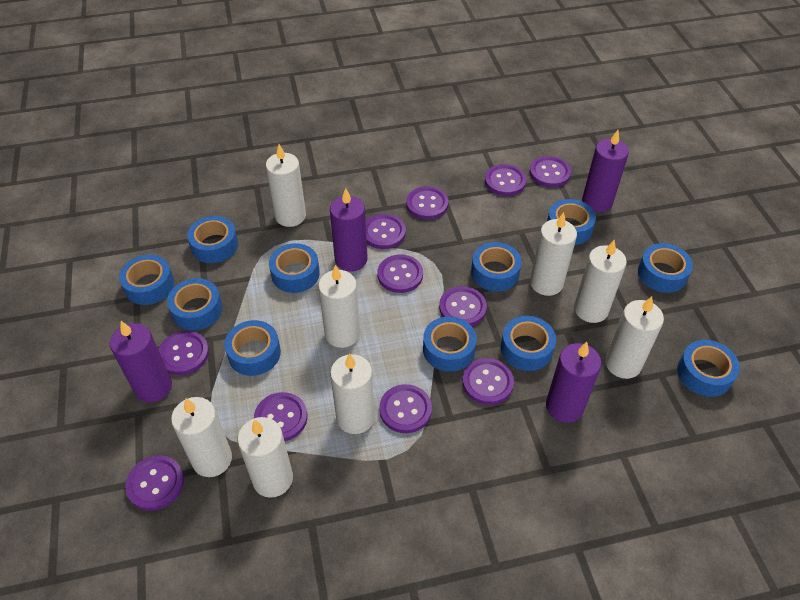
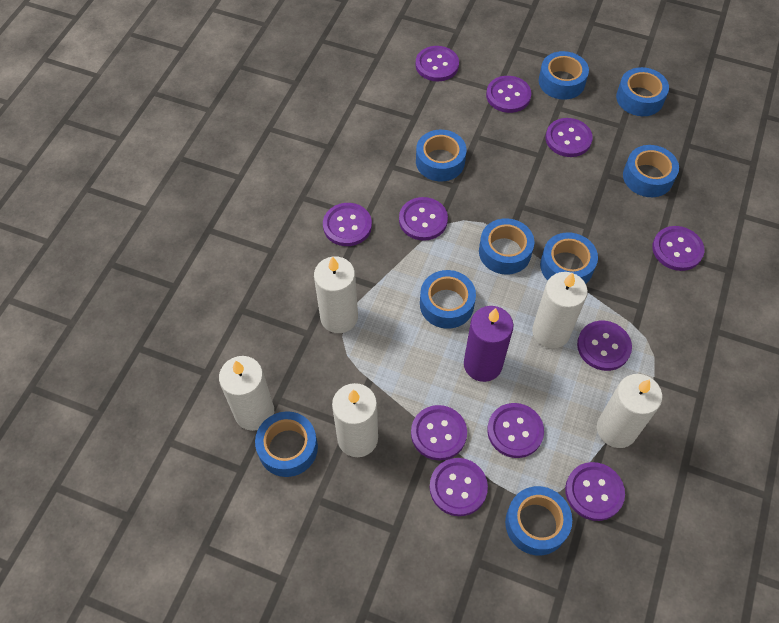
blue tape: 11 -> 9
purple candle: 4 -> 1
white candle: 8 -> 5

